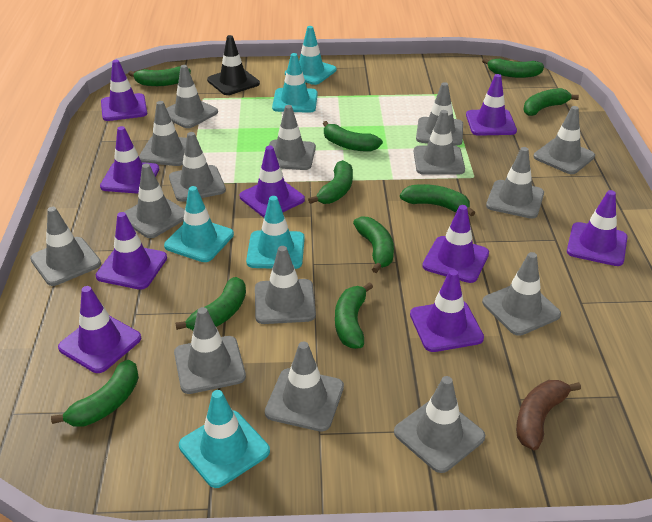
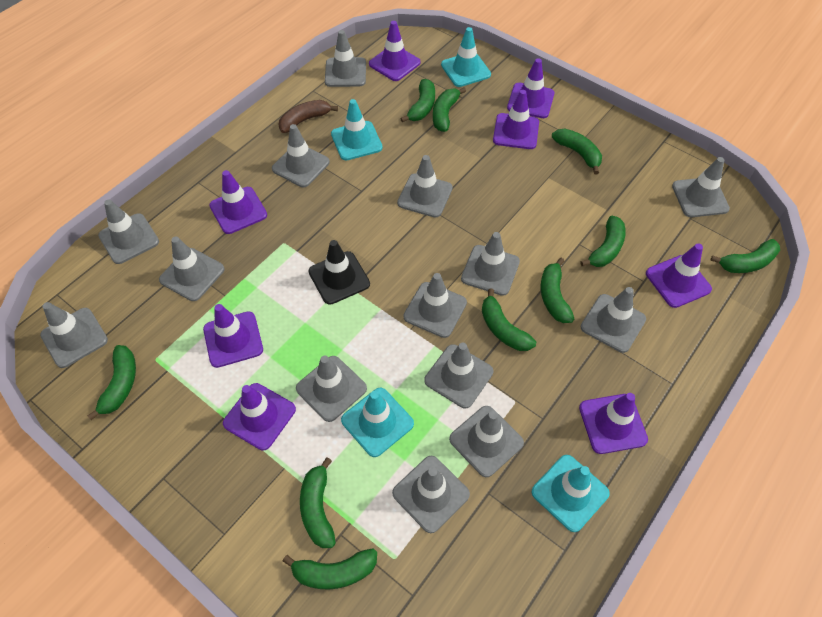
grey traffic cone: 15 -> 14
purple traffic cone: 9 -> 8
turquoise traffic cone: 5 -> 4

